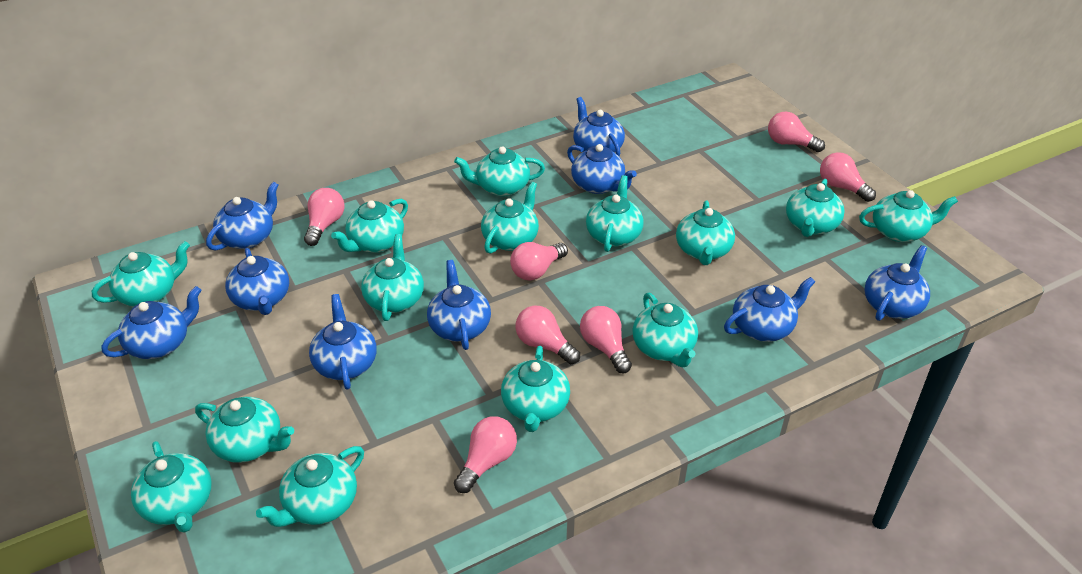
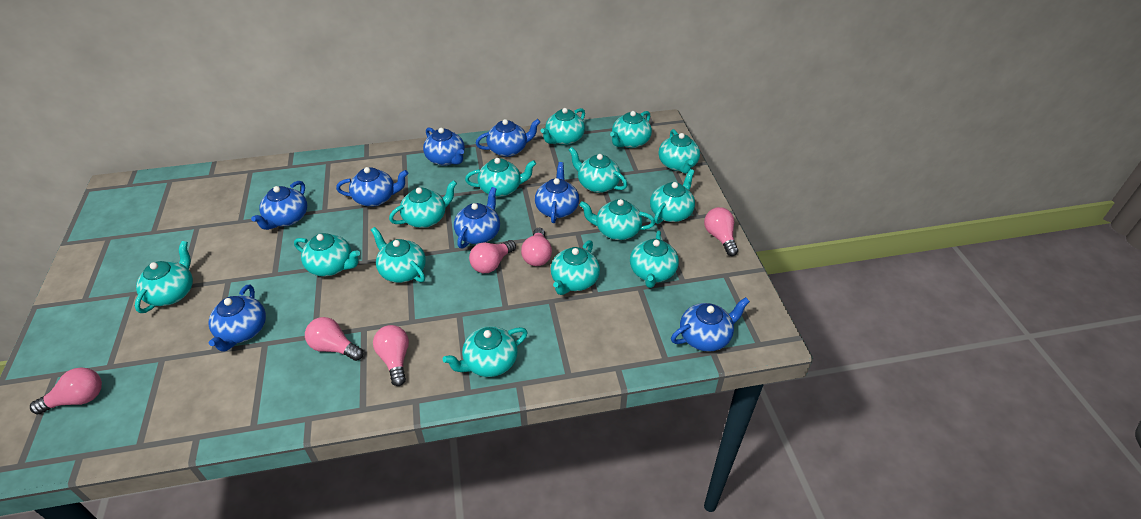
blue teapot: 9 -> 8
pink light bulb: 7 -> 6

